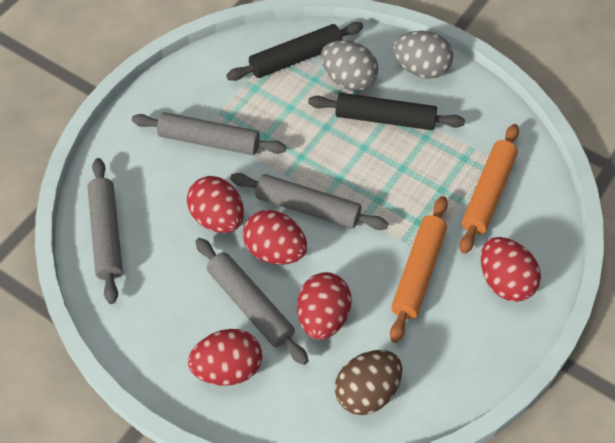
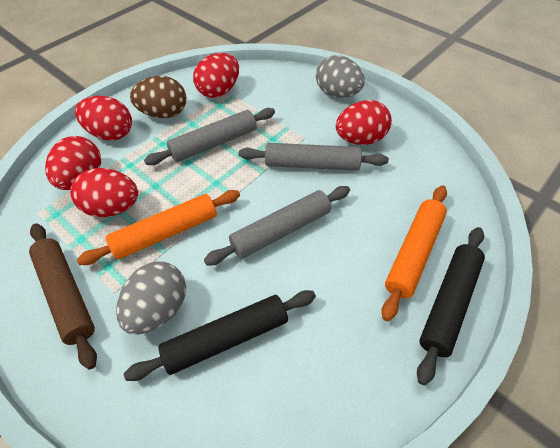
brown rolling pin: 0 -> 1
grey rolling pin: 4 -> 3

